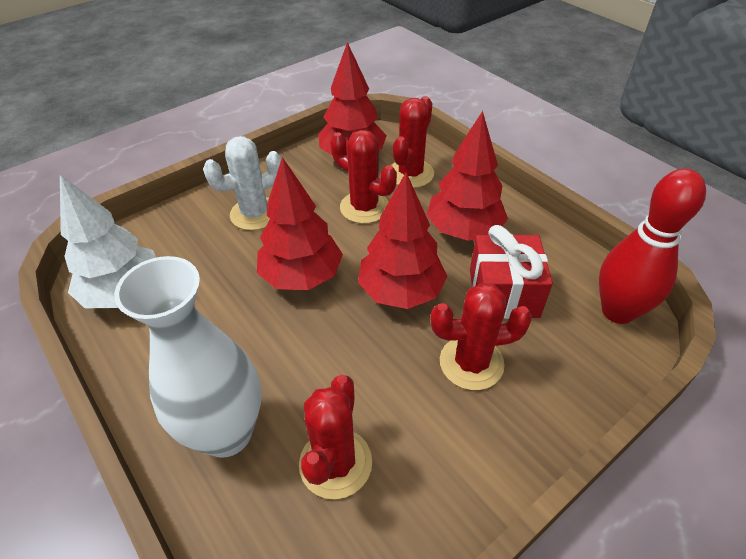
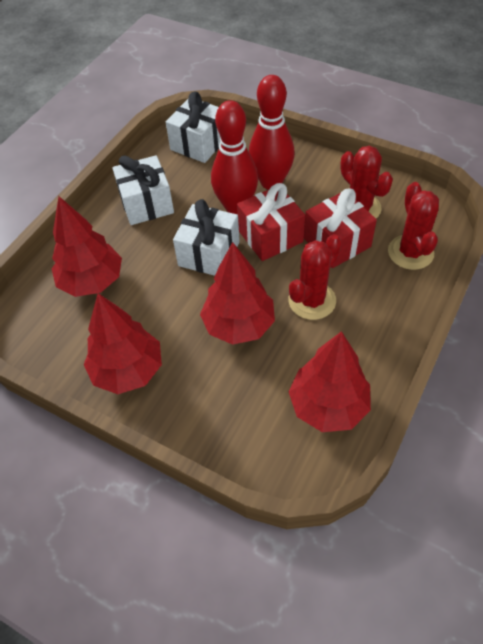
red bowling pin: 1 -> 2
red cactus: 4 -> 3
red gift: 1 -> 2
white cactus: 1 -> 0
white gift: 0 -> 3
white tree: 1 -> 0
white vase: 1 -> 0

